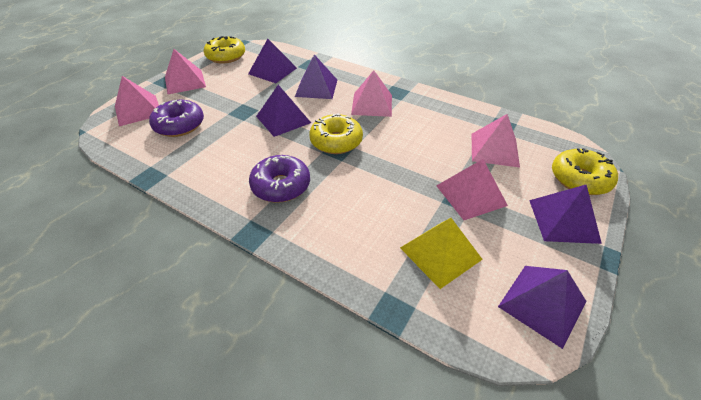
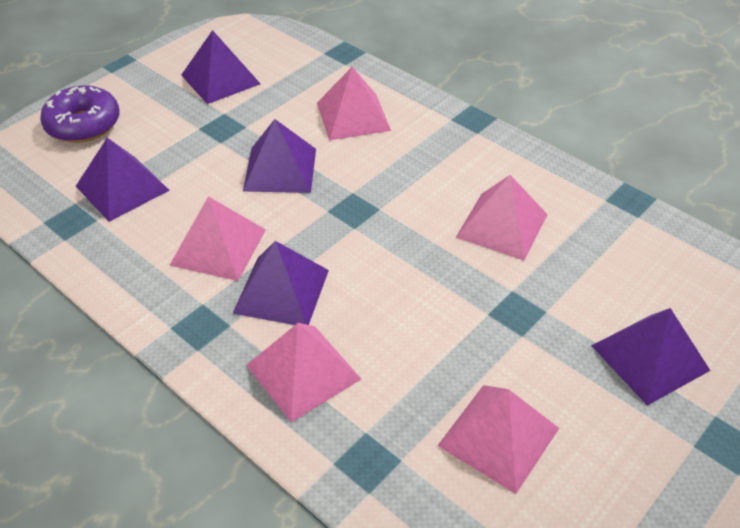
purple donut: 2 -> 1
yellow donut: 3 -> 0
yellow pyramid: 1 -> 0

